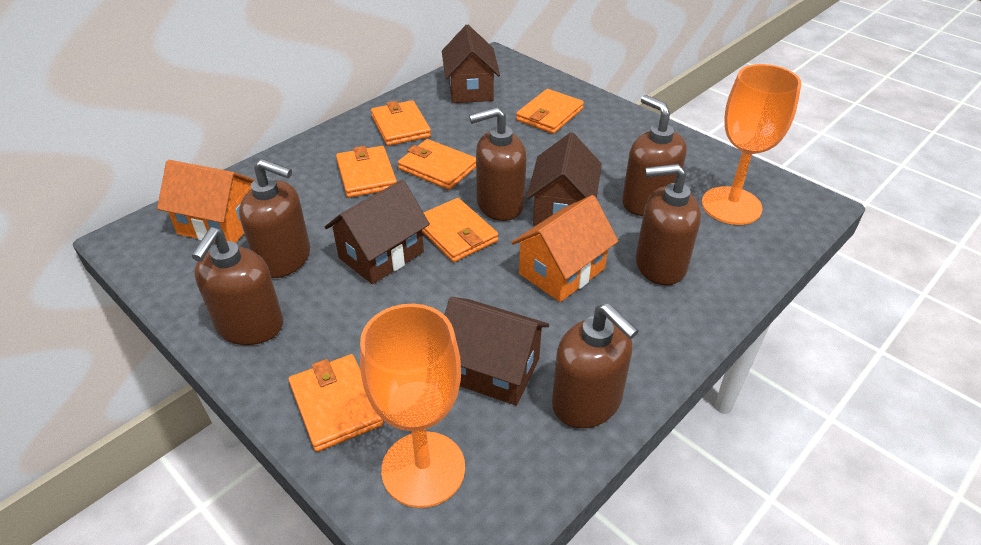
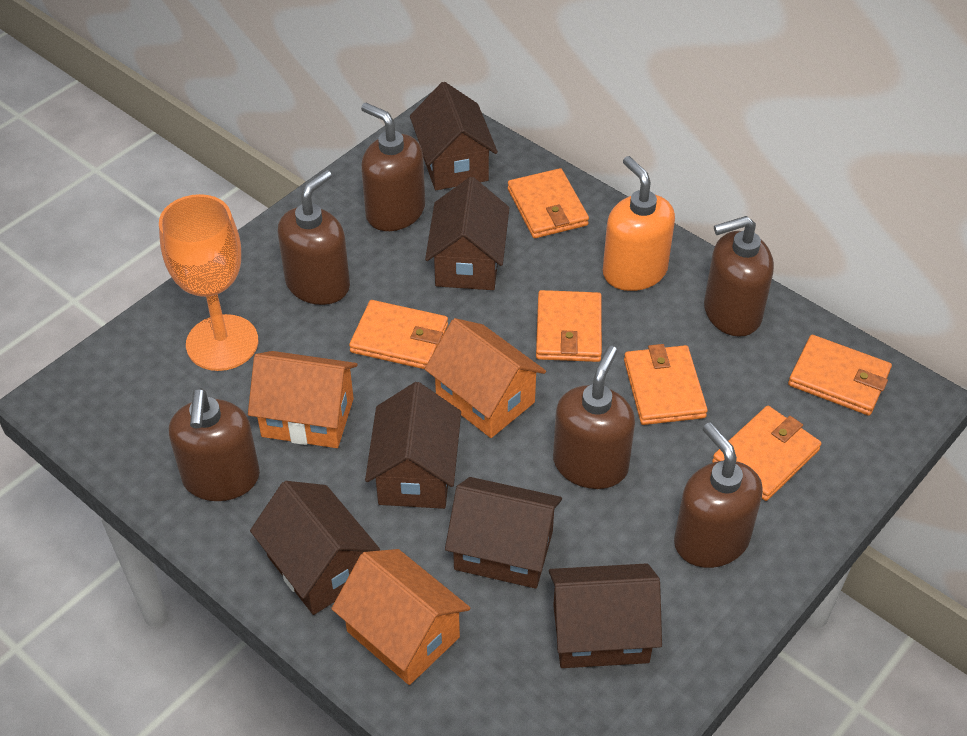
brown house: 4 -> 6
orange goblet: 2 -> 1
orange house: 2 -> 3
orange soap dispenser: 0 -> 1

